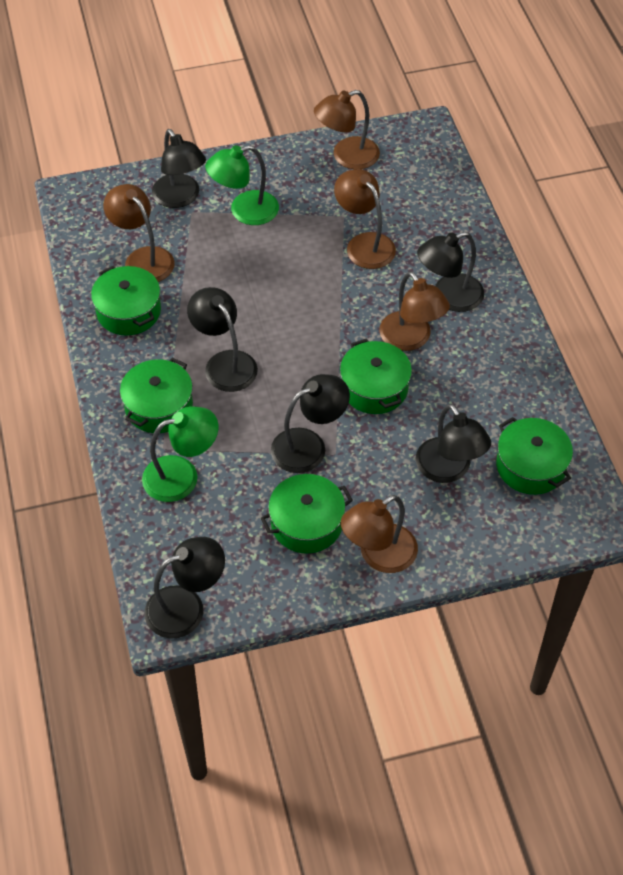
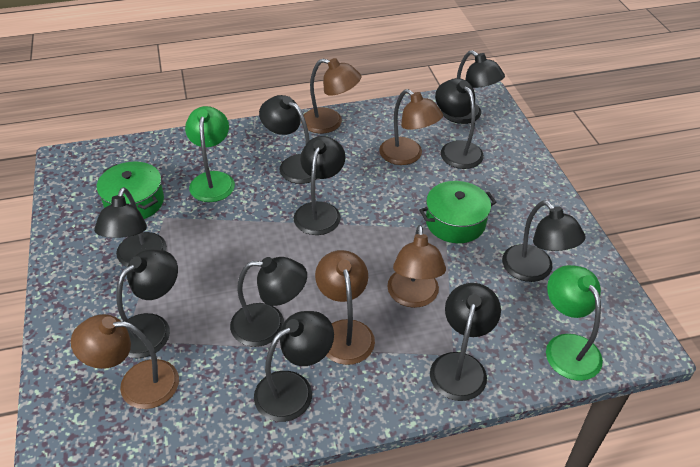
black lamp: 6 -> 10
green pot: 5 -> 2

